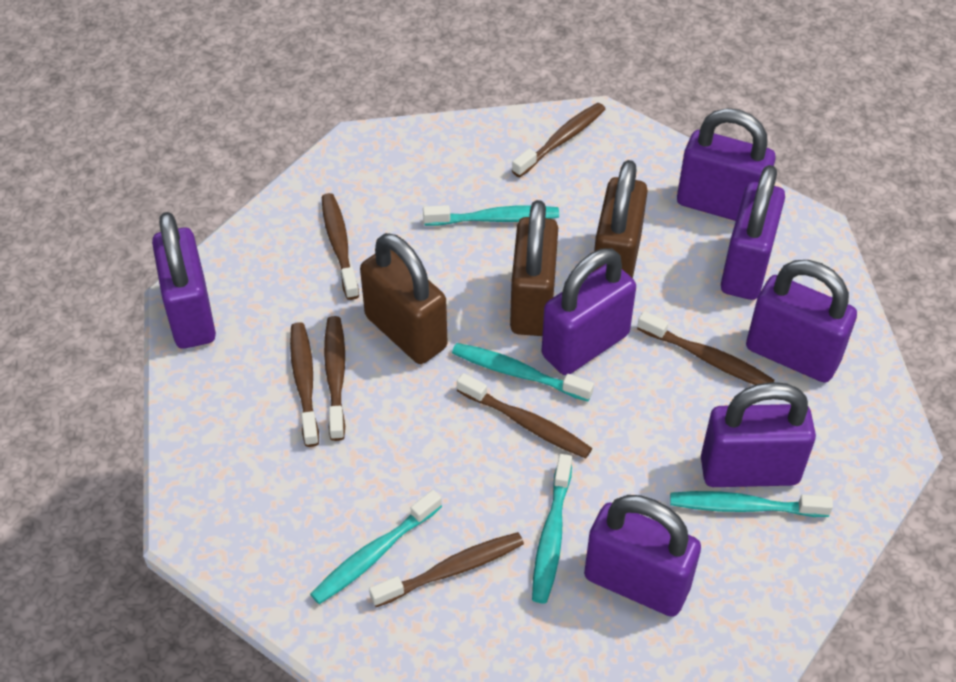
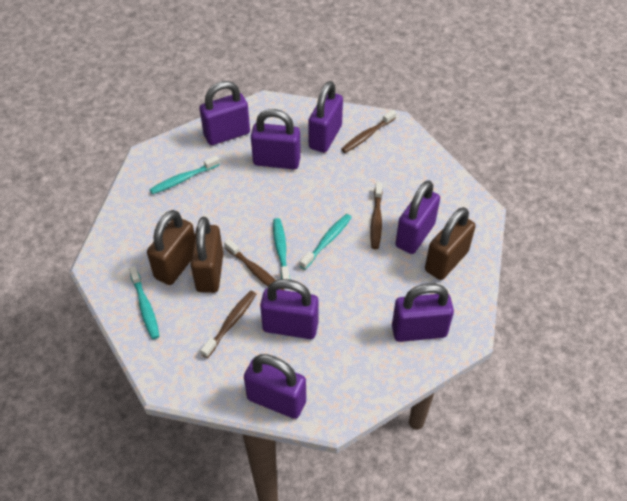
brown toothbrush: 7 -> 4
turquoise toothbrush: 5 -> 4

